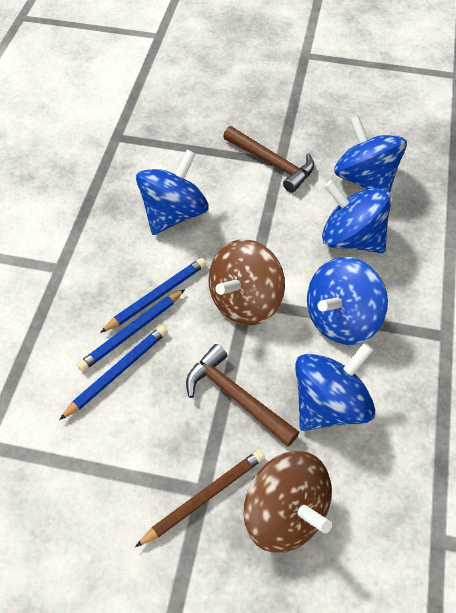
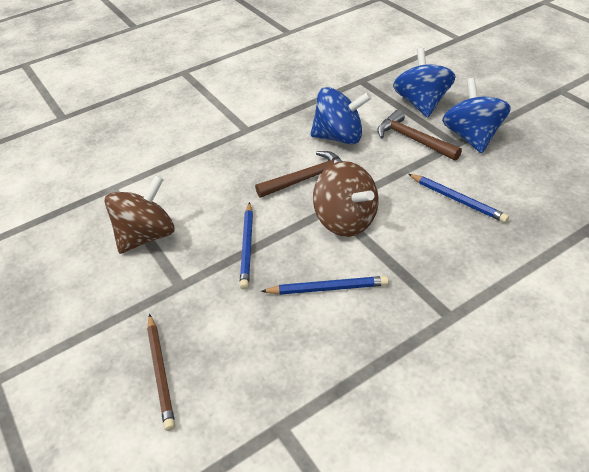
blue spinning top: 5 -> 3

